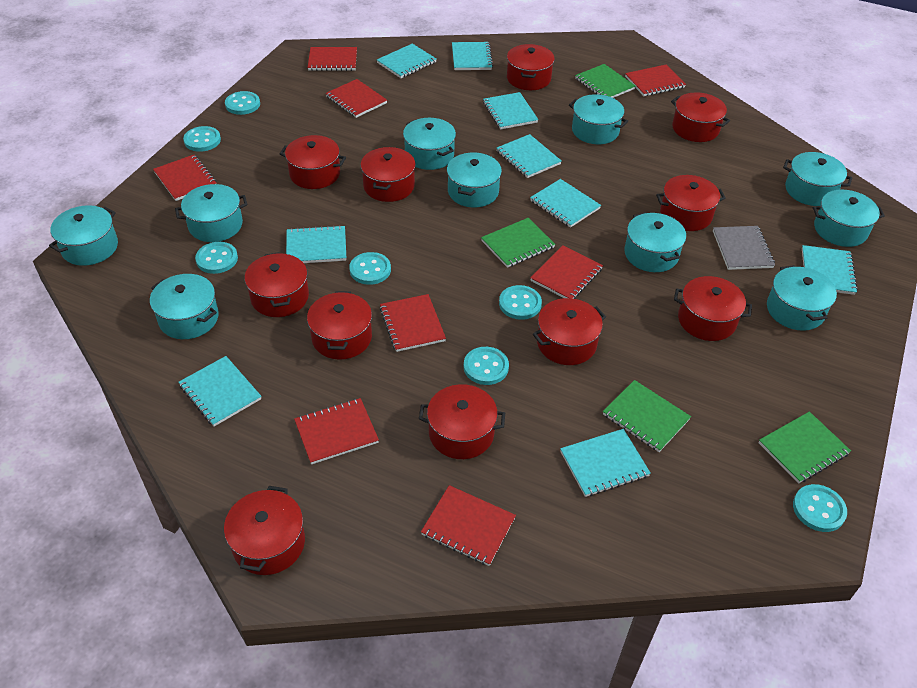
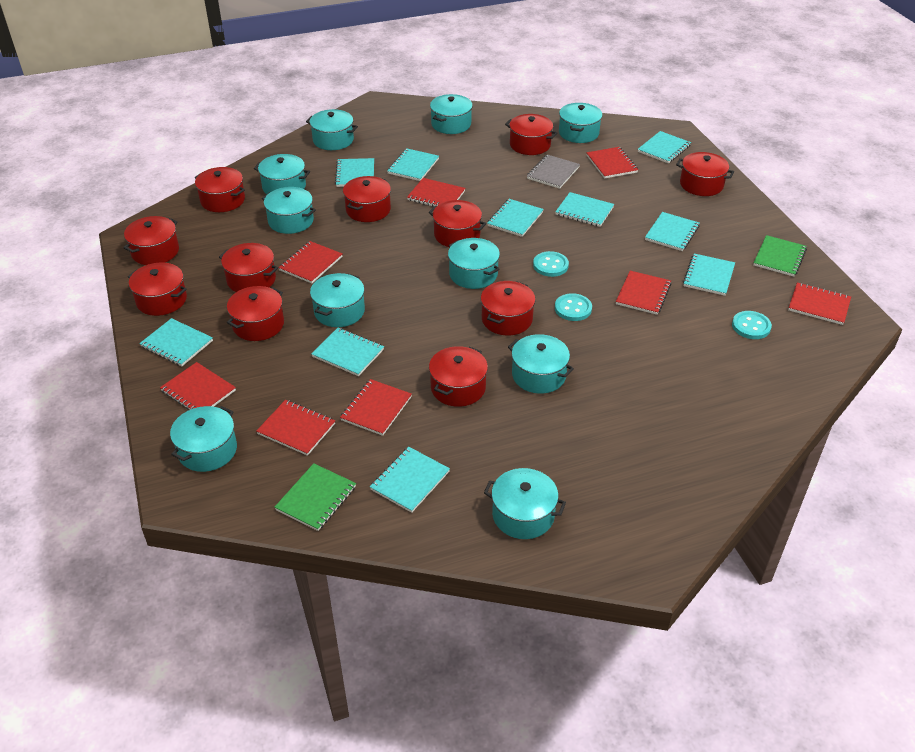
green notebook: 4 -> 2
turquoise button: 7 -> 3
turquoise notebook: 9 -> 10

